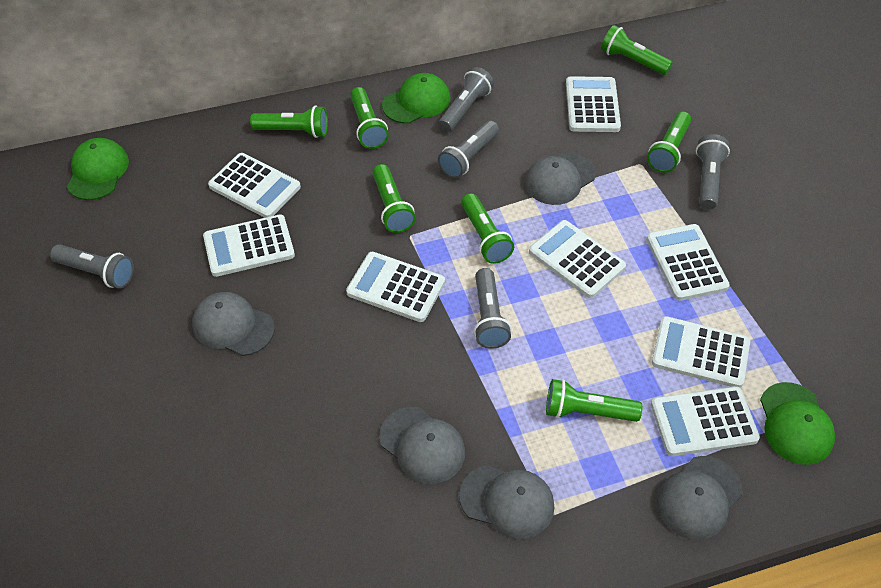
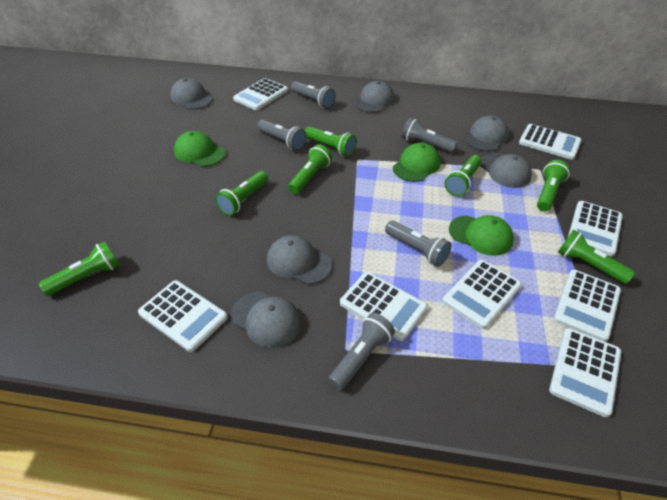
grey cap: 5 -> 6

